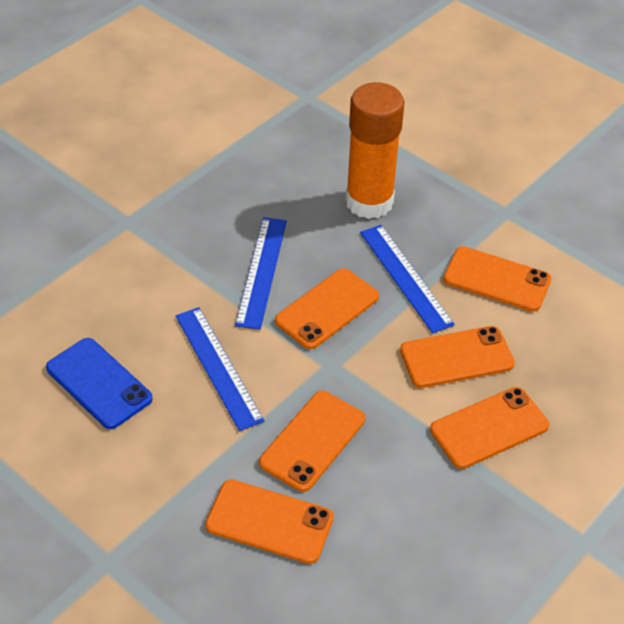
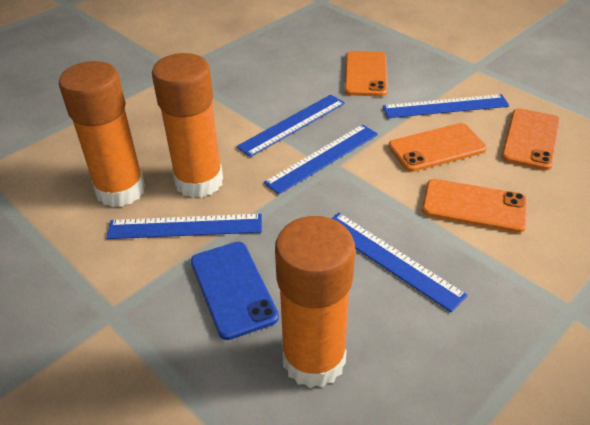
blue ruler: 3 -> 5
orange glue stick: 1 -> 3
orange phone: 6 -> 4

